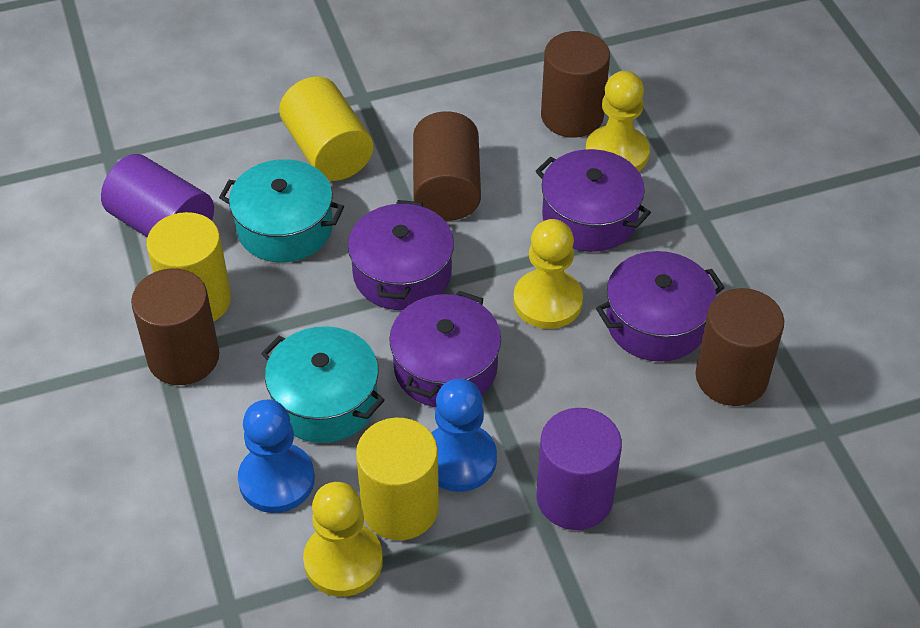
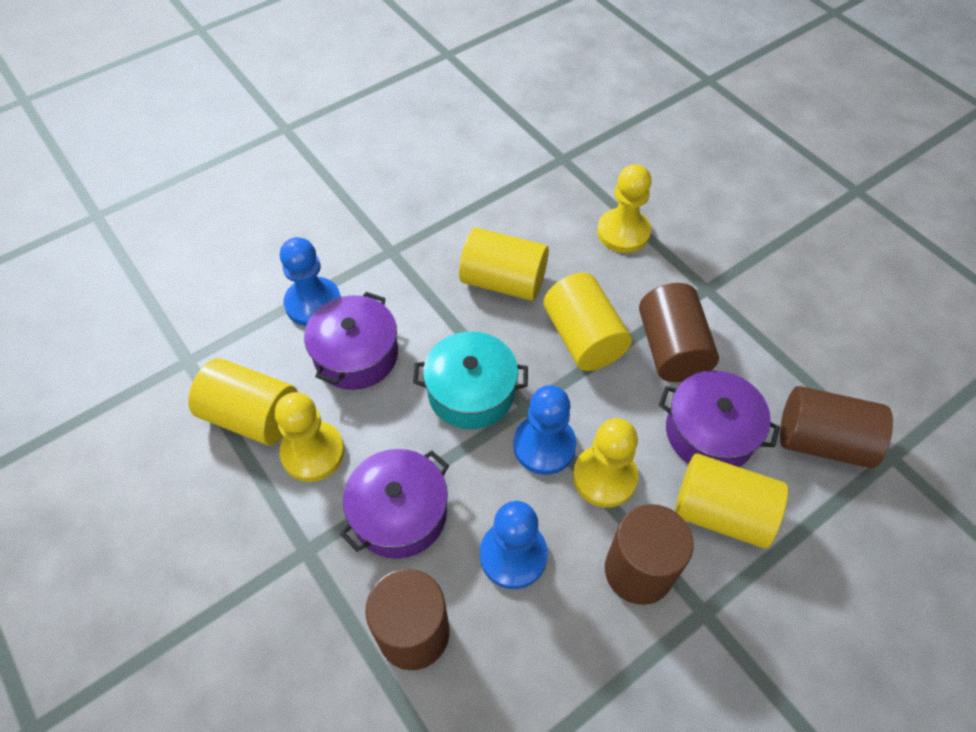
blue pawn: 2 -> 3
purple cylinder: 2 -> 0
purple pot: 4 -> 3
turquoise pot: 2 -> 1
yellow cylinder: 3 -> 4

